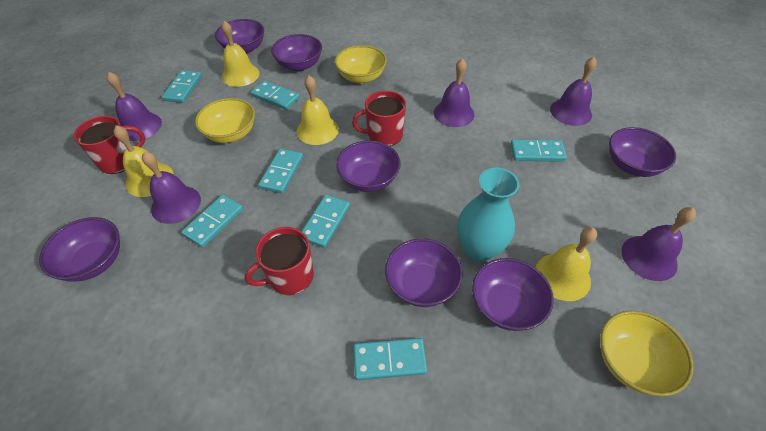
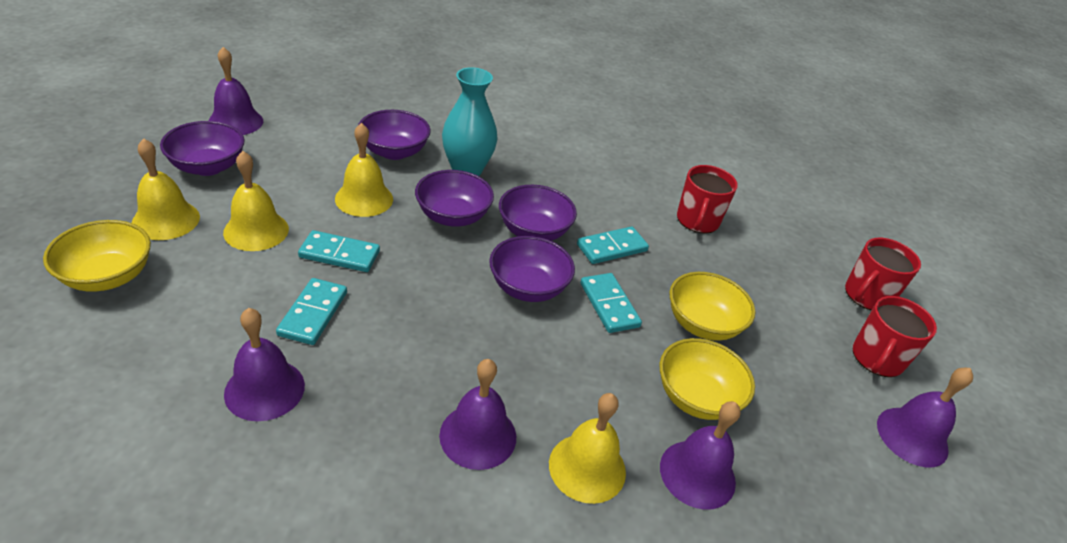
purple bowl: 7 -> 5
turquoise domino: 7 -> 4

